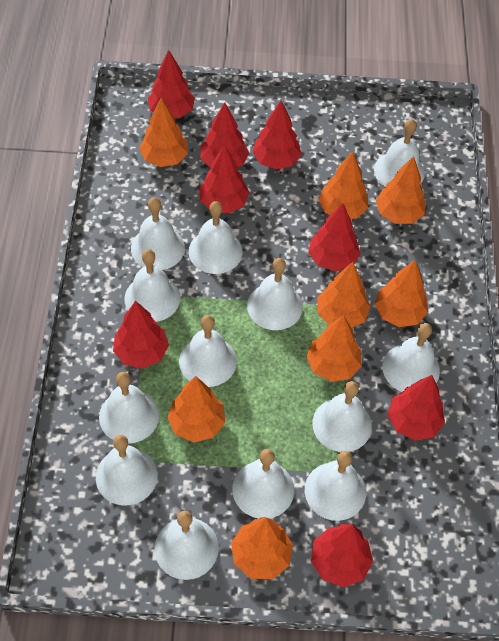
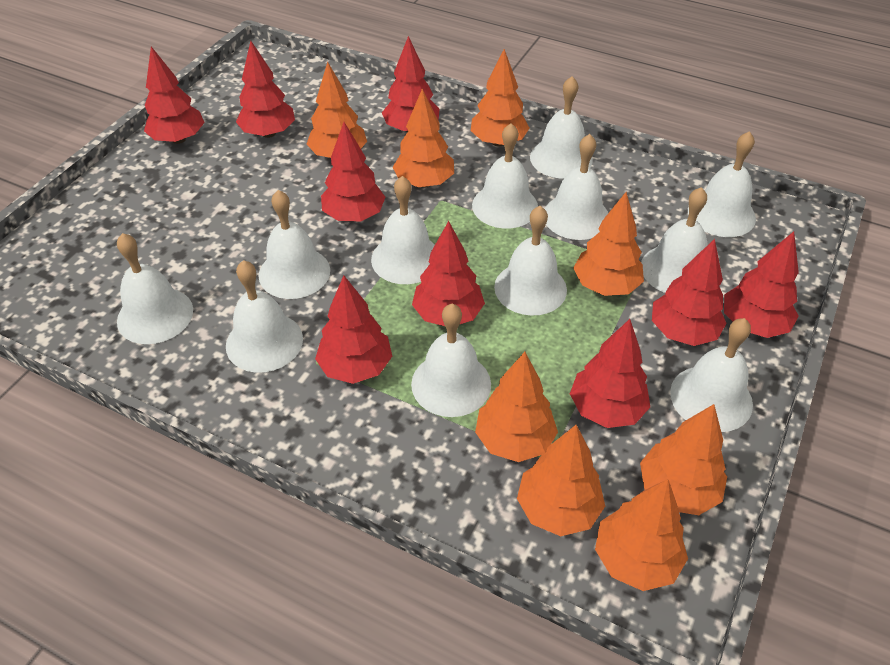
red tree: 8 -> 9
white bell: 13 -> 12

